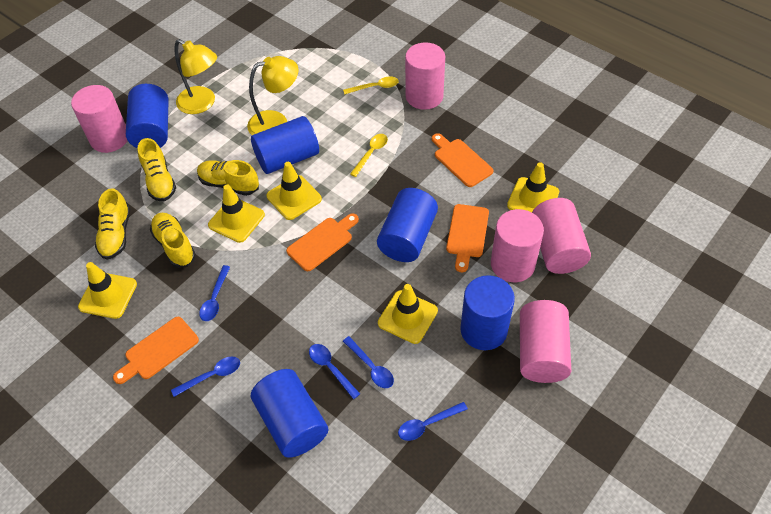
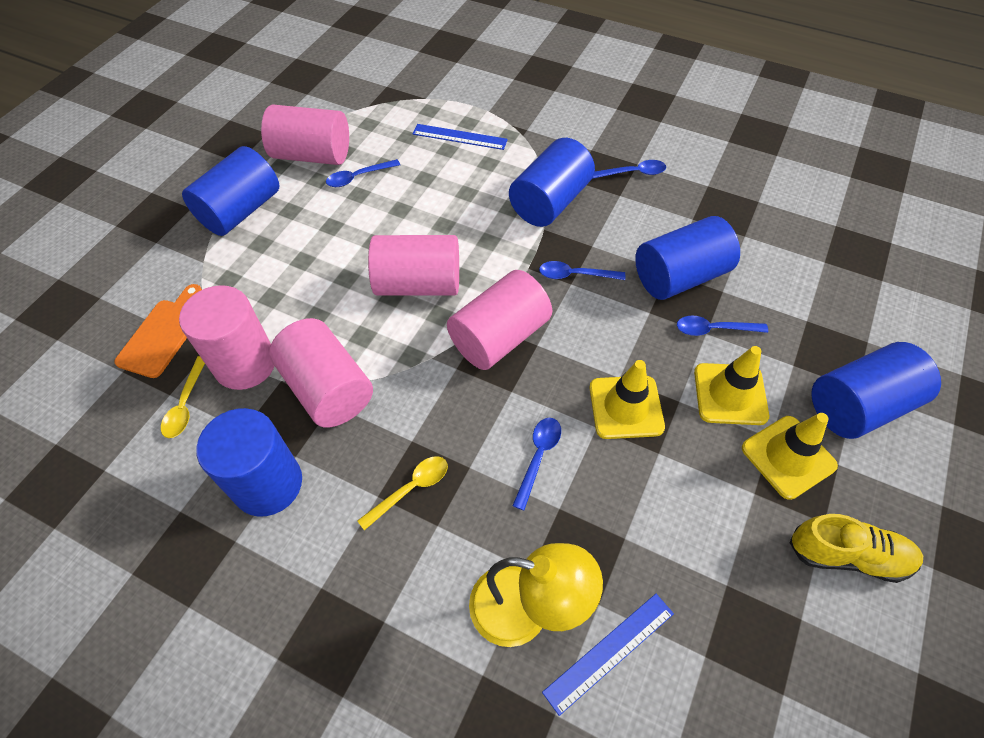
blue ruler: 0 -> 2
orange cutting board: 4 -> 1
yellow lamp: 2 -> 1
yellow shoe: 4 -> 1
yellow traffic cone: 5 -> 3

